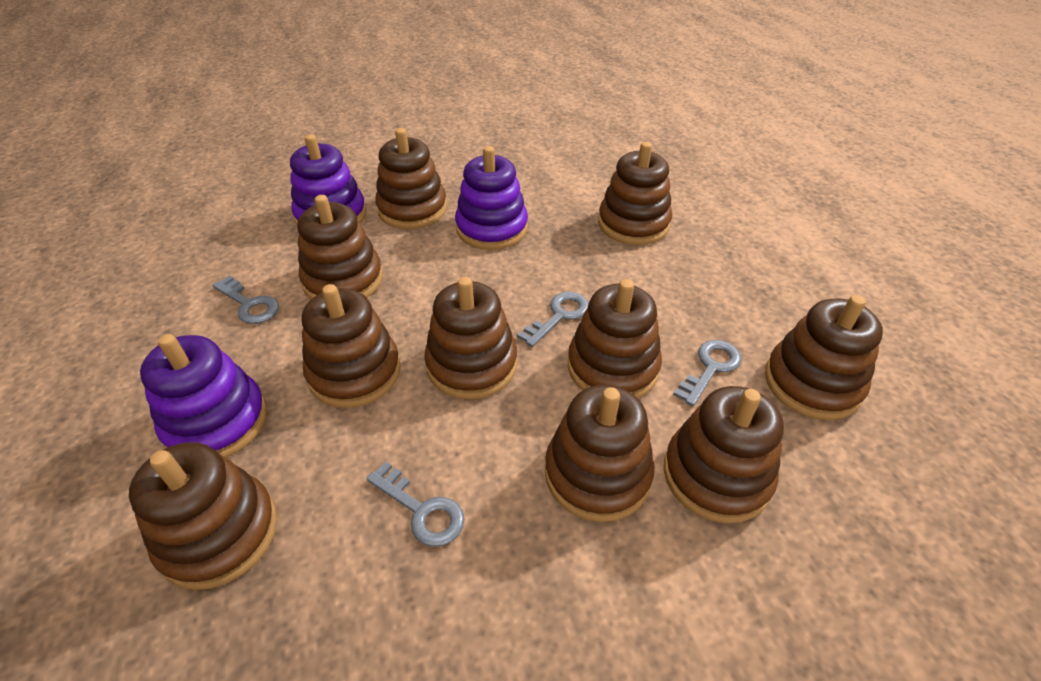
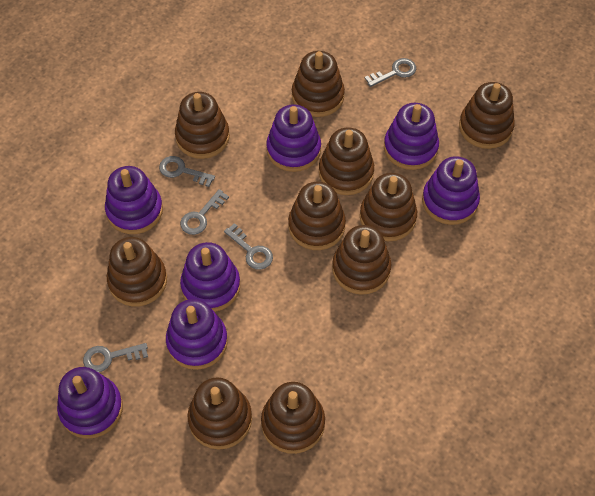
grey key: 4 -> 5
purple stacking toy: 3 -> 7

